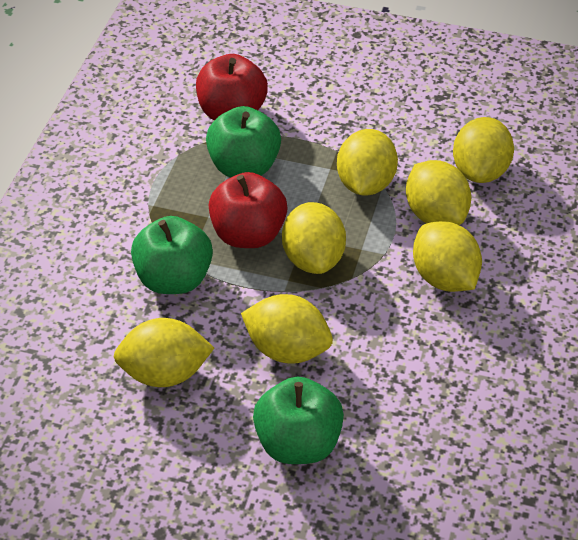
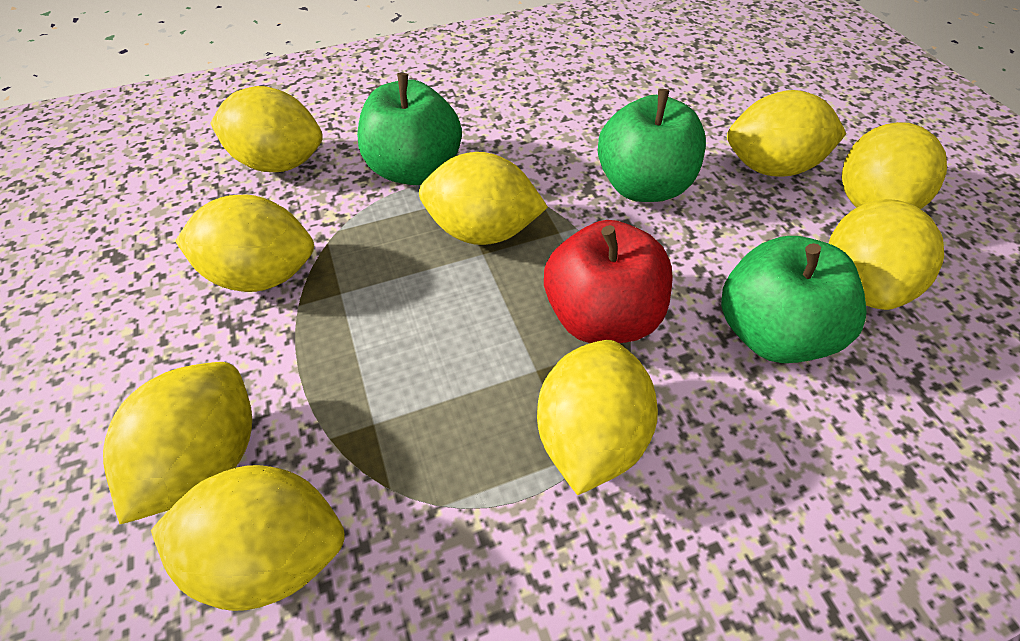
red apple: 2 -> 1
yellow lemon: 7 -> 9

